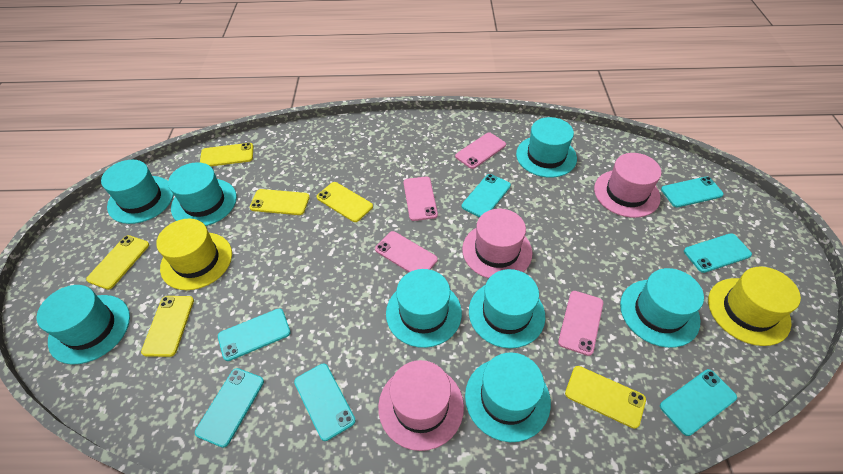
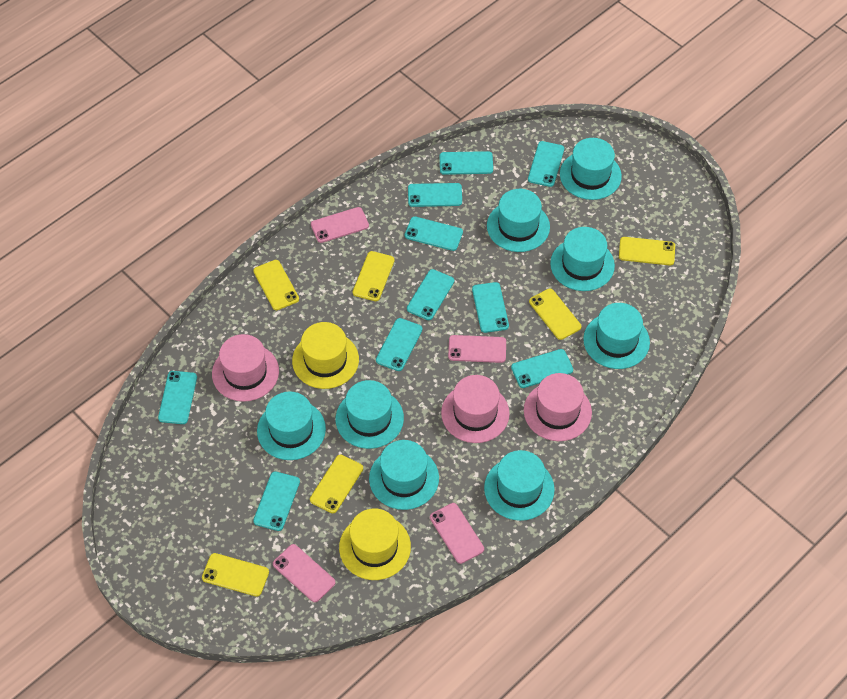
turquoise phone: 7 -> 10

